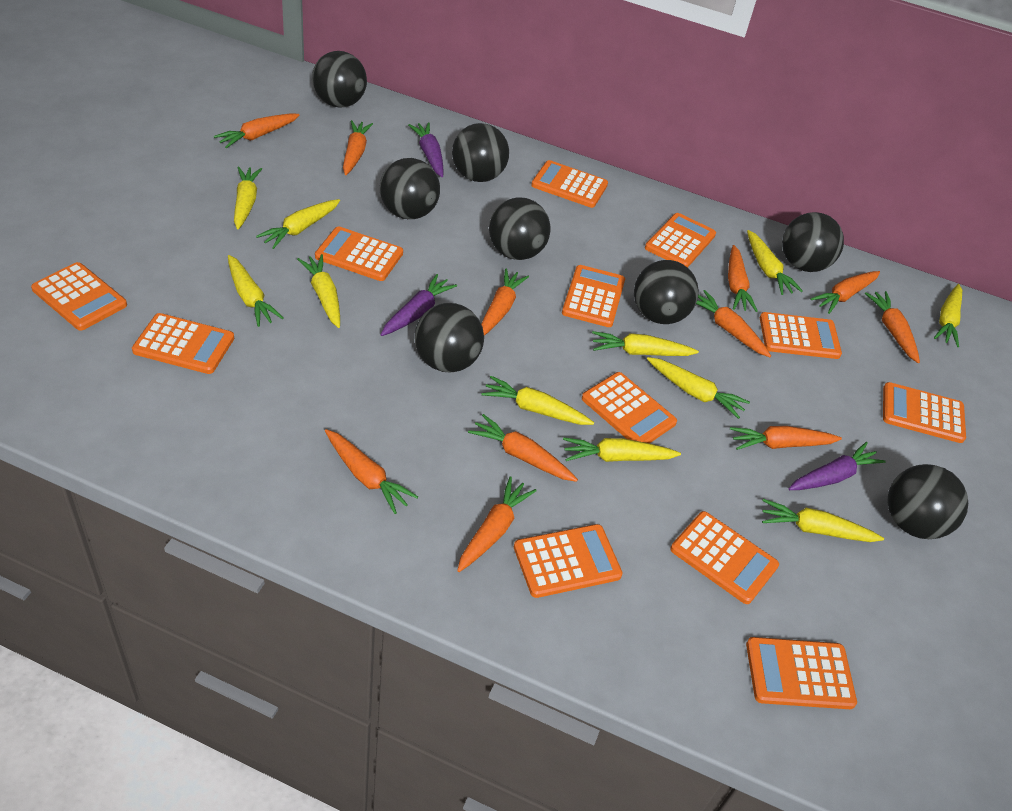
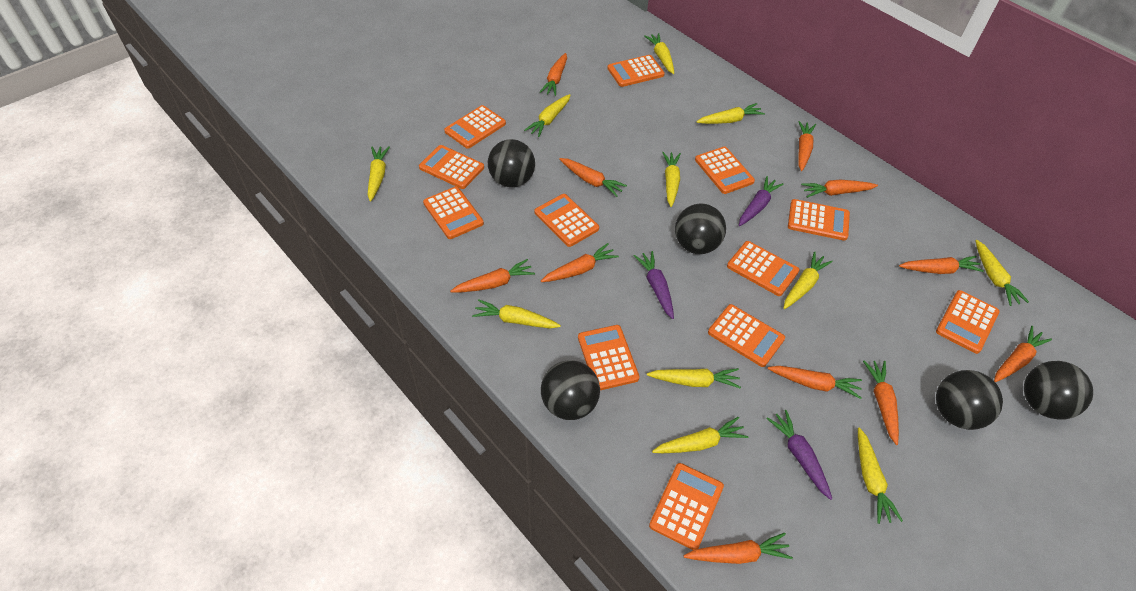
black ball: 8 -> 5

